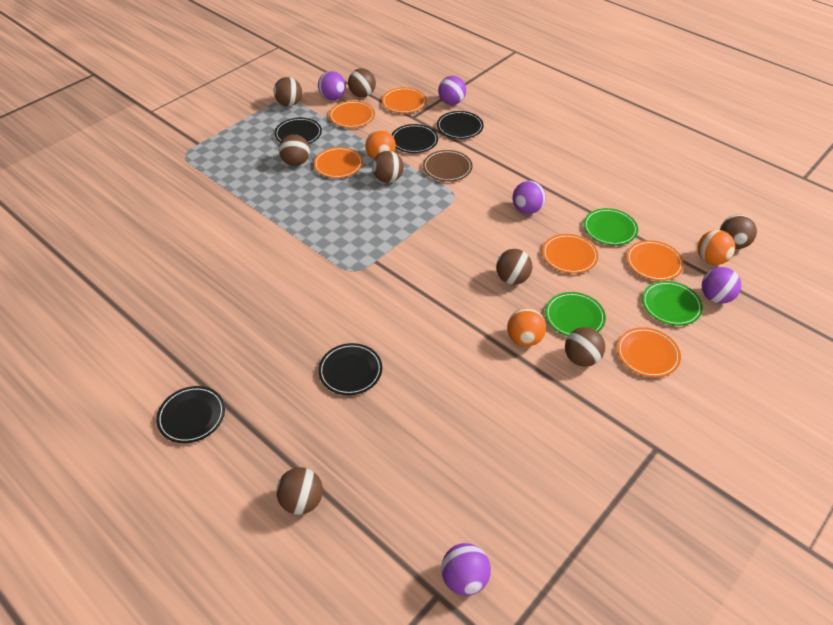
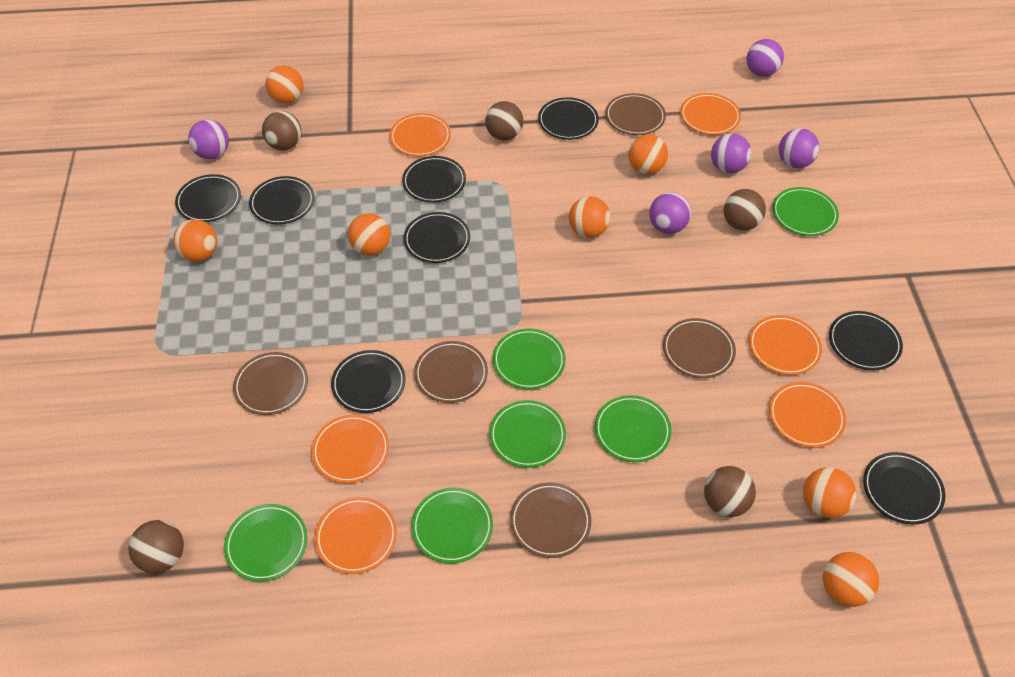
black plate: 5 -> 8
brown ball: 8 -> 5
brown plate: 1 -> 5
green plate: 3 -> 6
orange ball: 3 -> 7

